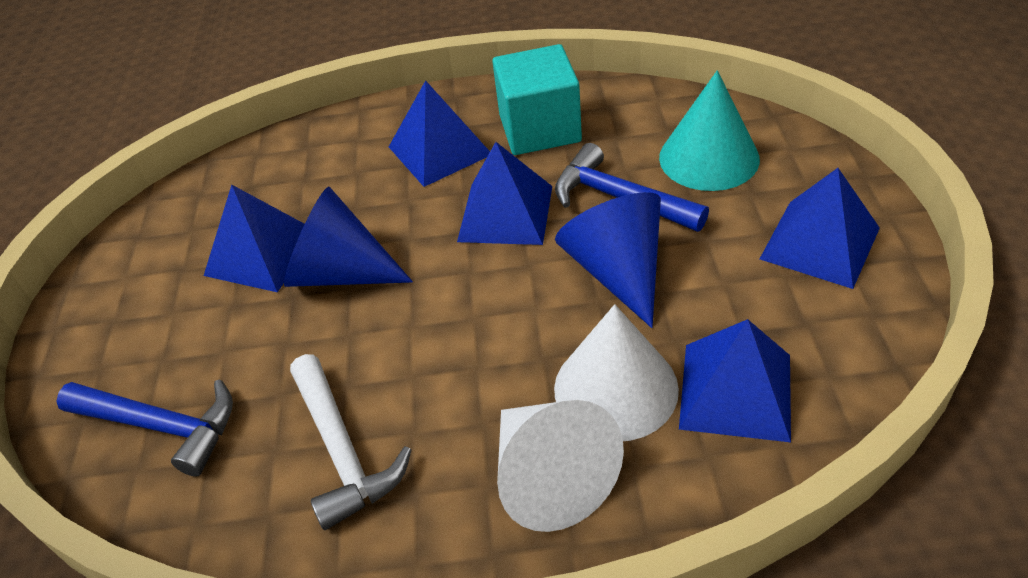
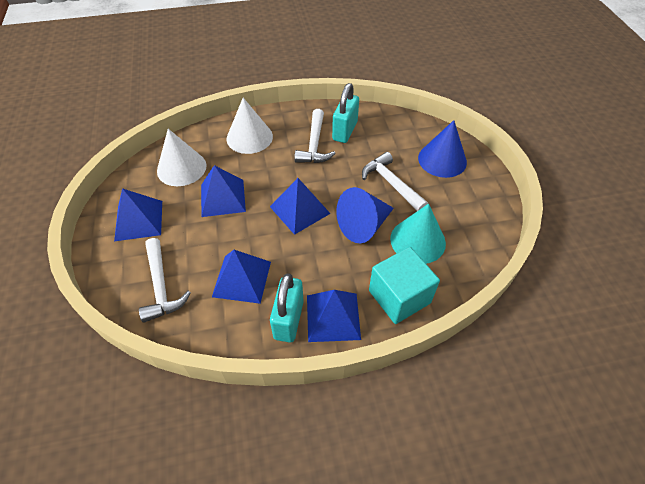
blue hammer: 2 -> 0
turquoise padlock: 0 -> 2
white hammer: 1 -> 3

